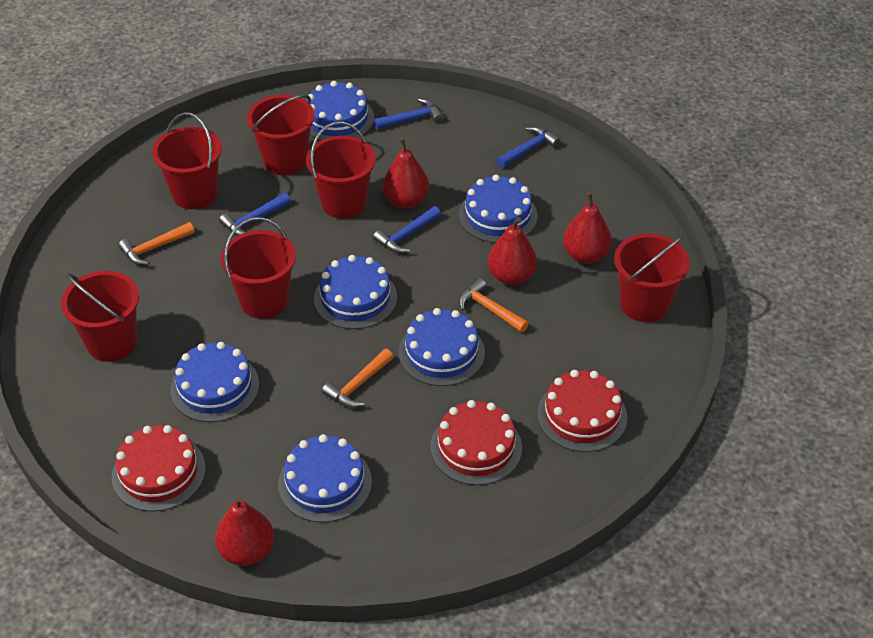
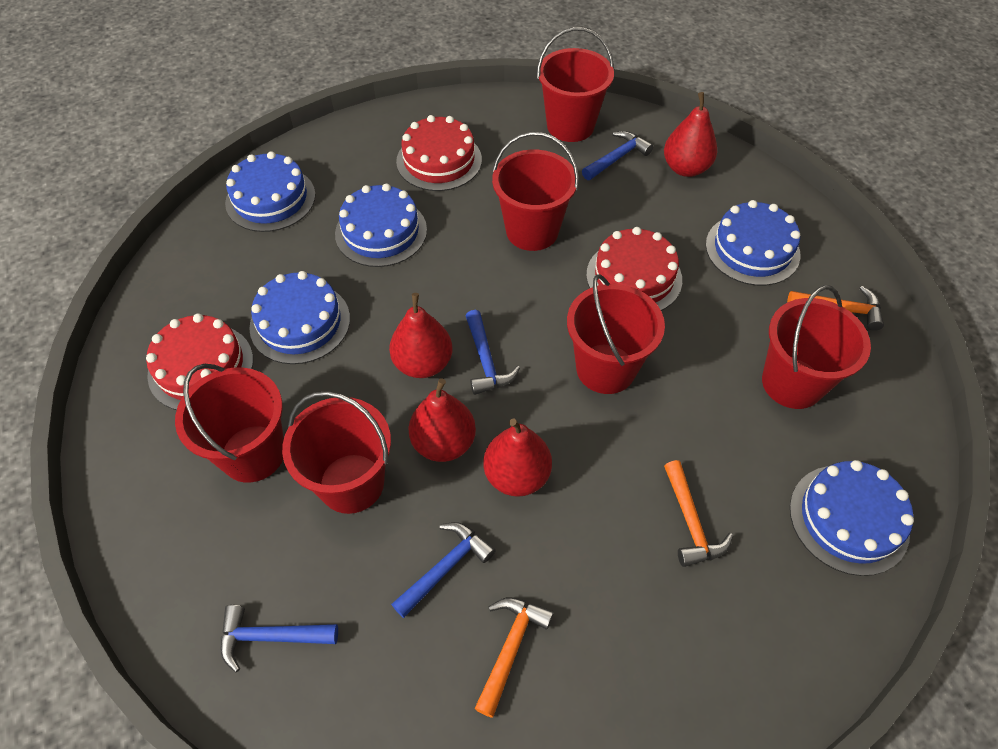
blue cake: 6 -> 5

